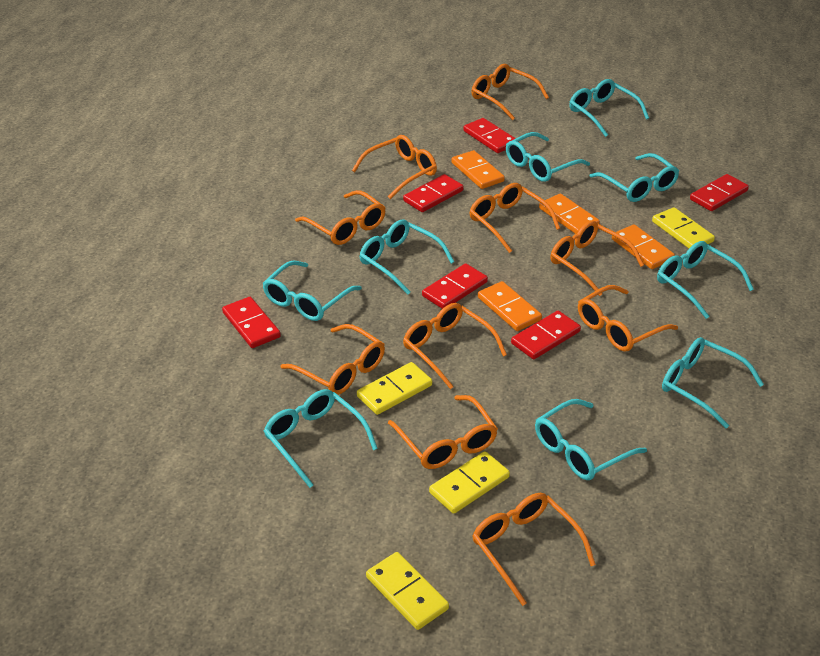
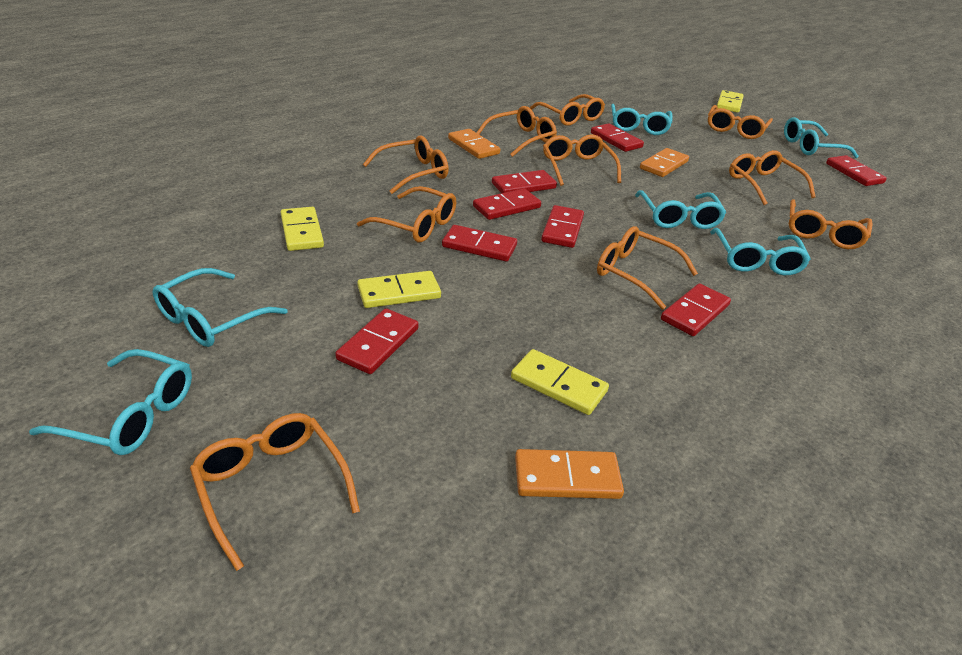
orange domino: 4 -> 3
red domino: 6 -> 8
turquoise glasses: 9 -> 6

